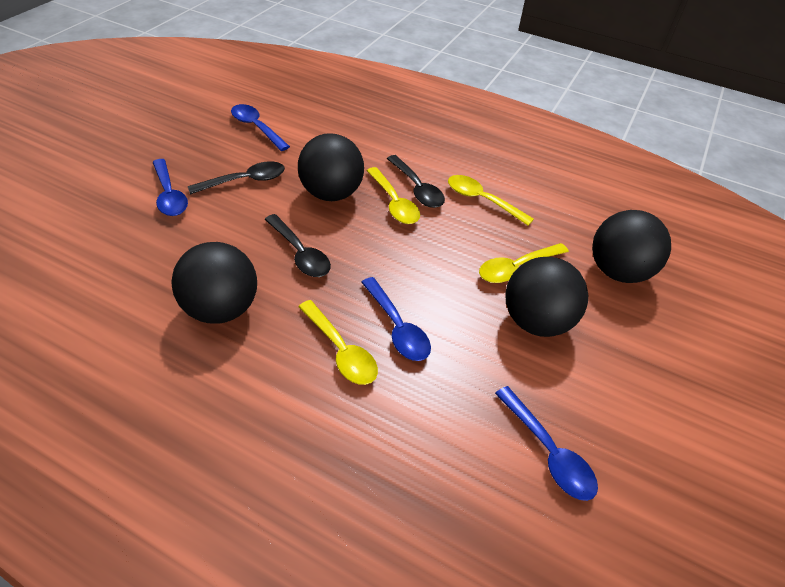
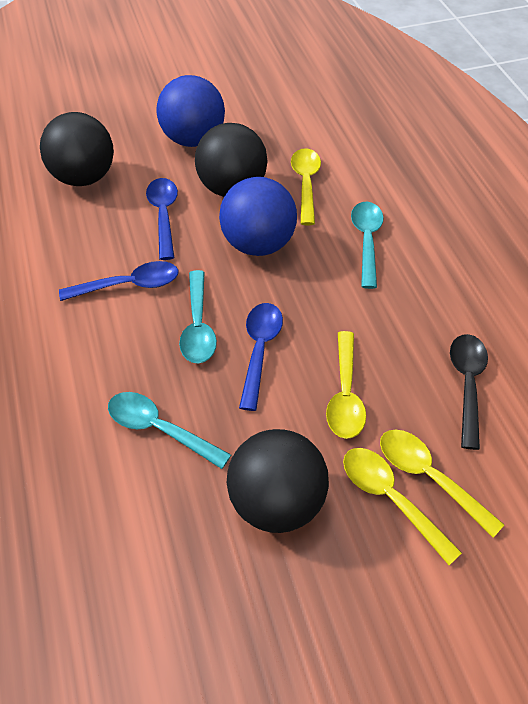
black ball: 4 -> 3
black spoon: 3 -> 1
blue ball: 0 -> 2
blue spoon: 4 -> 3
turquoise spoon: 0 -> 3

